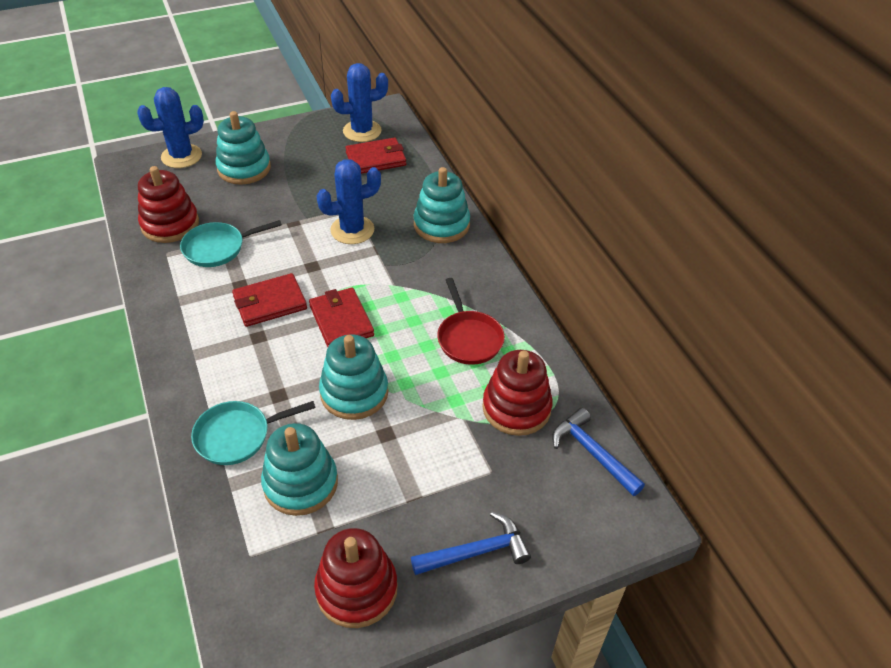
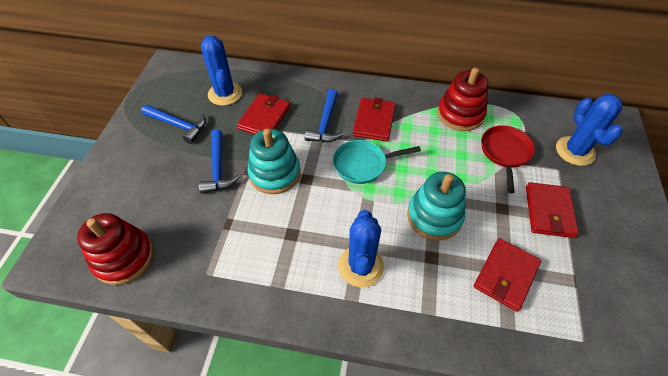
blue hammer: 2 -> 3
red stacking toy: 3 -> 2
red wallet: 3 -> 4
turquoise pan: 2 -> 1
turquoise stacking toy: 4 -> 2

